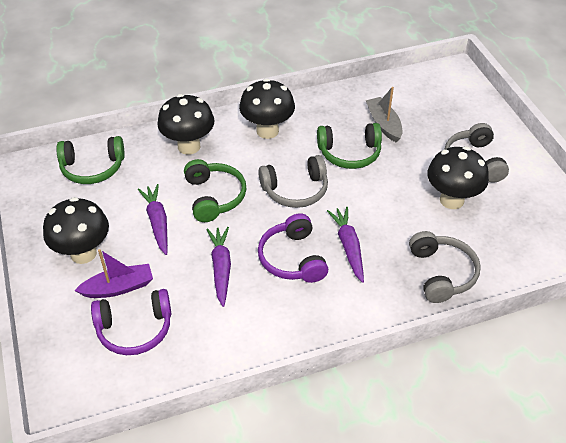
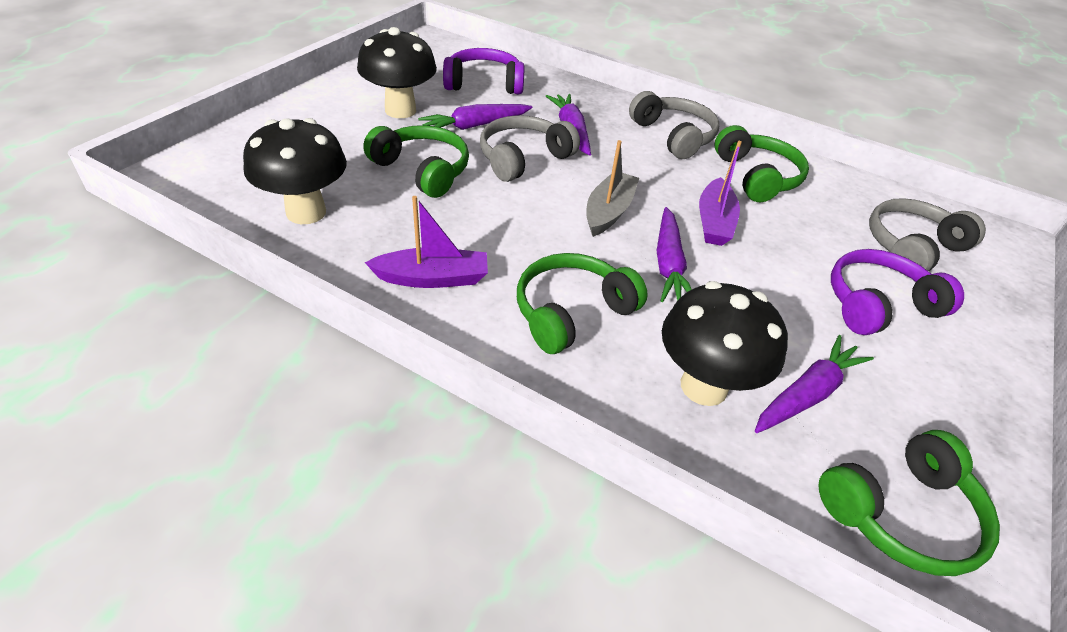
black mushroom: 4 -> 3
green headphones: 3 -> 4
purple boat: 1 -> 2
purple carrot: 3 -> 4

